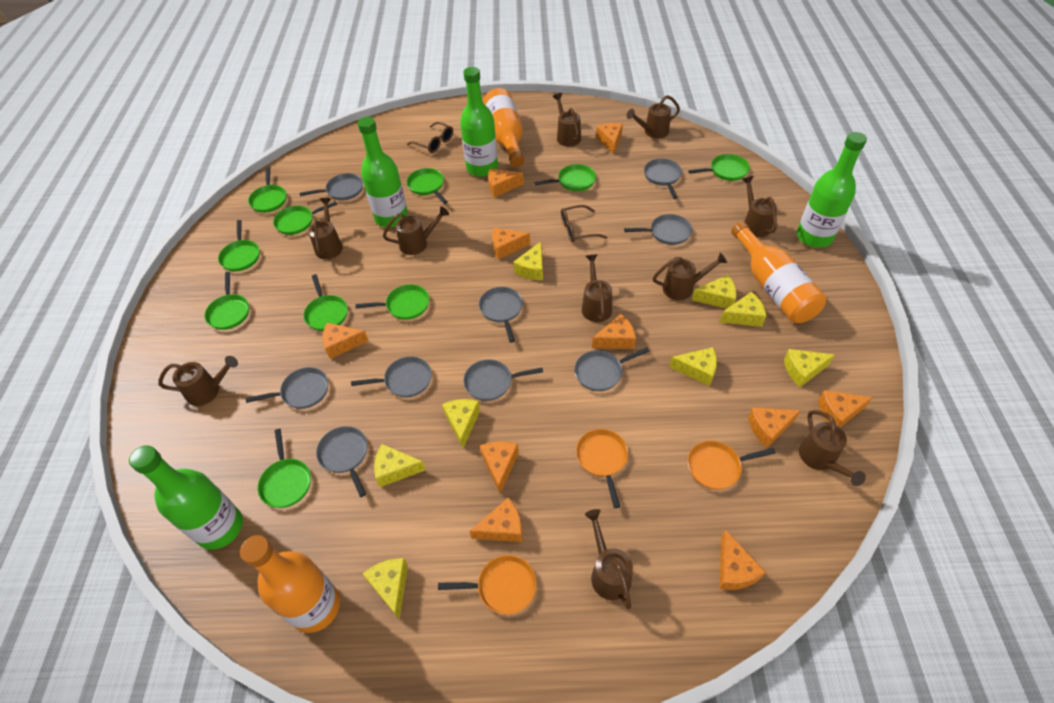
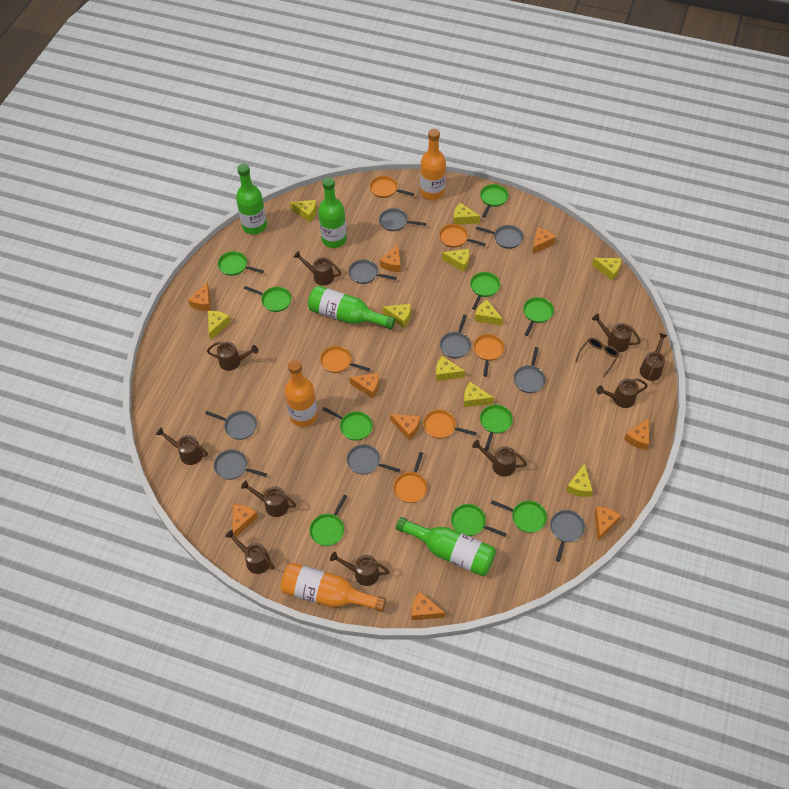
brown glasses: 2 -> 1
orange cheese: 10 -> 9
orange pan: 3 -> 6
yellow cheese: 8 -> 10

